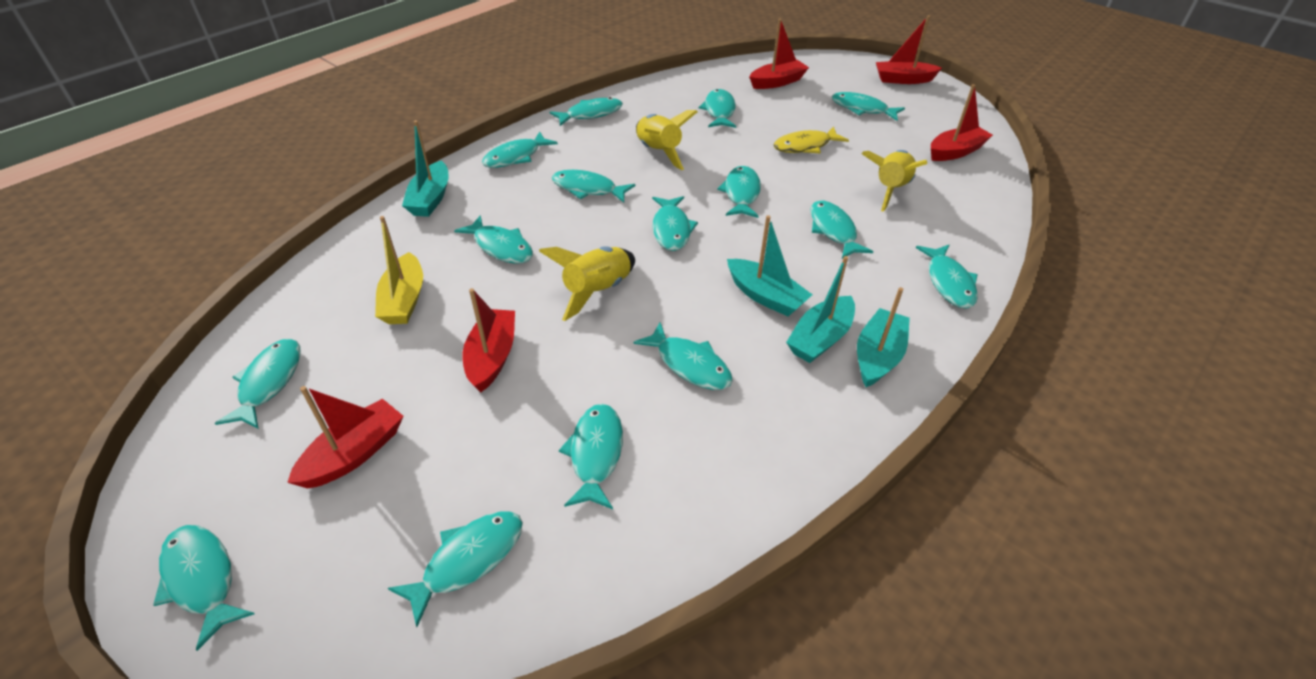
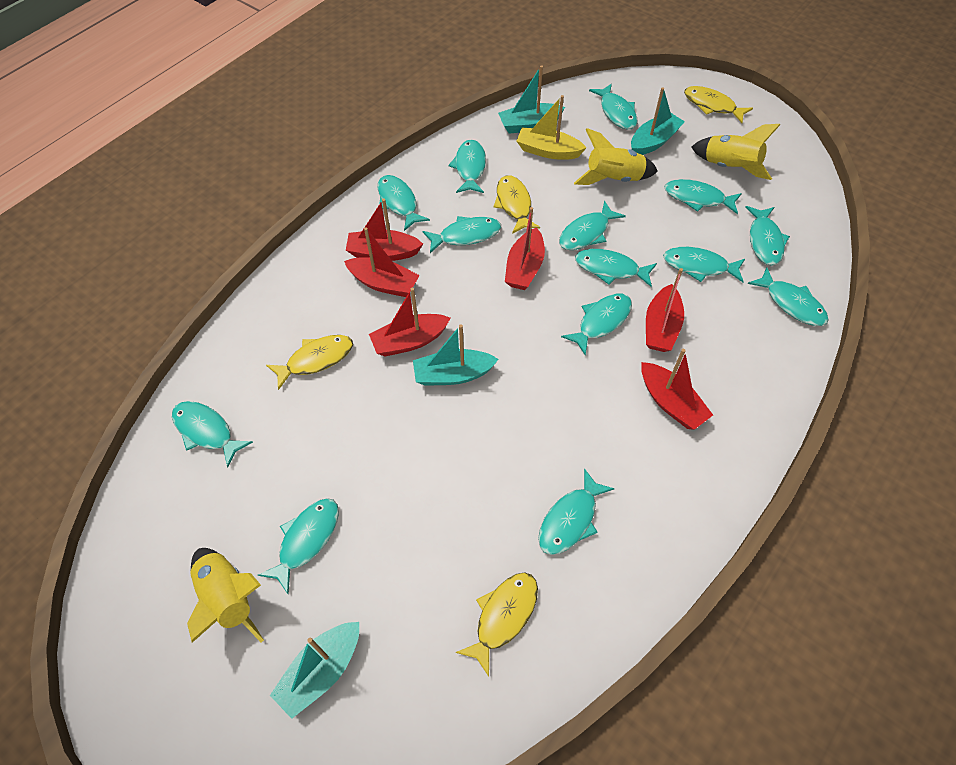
red boat: 5 -> 6
turquoise fish: 15 -> 14
yellow fish: 1 -> 4

